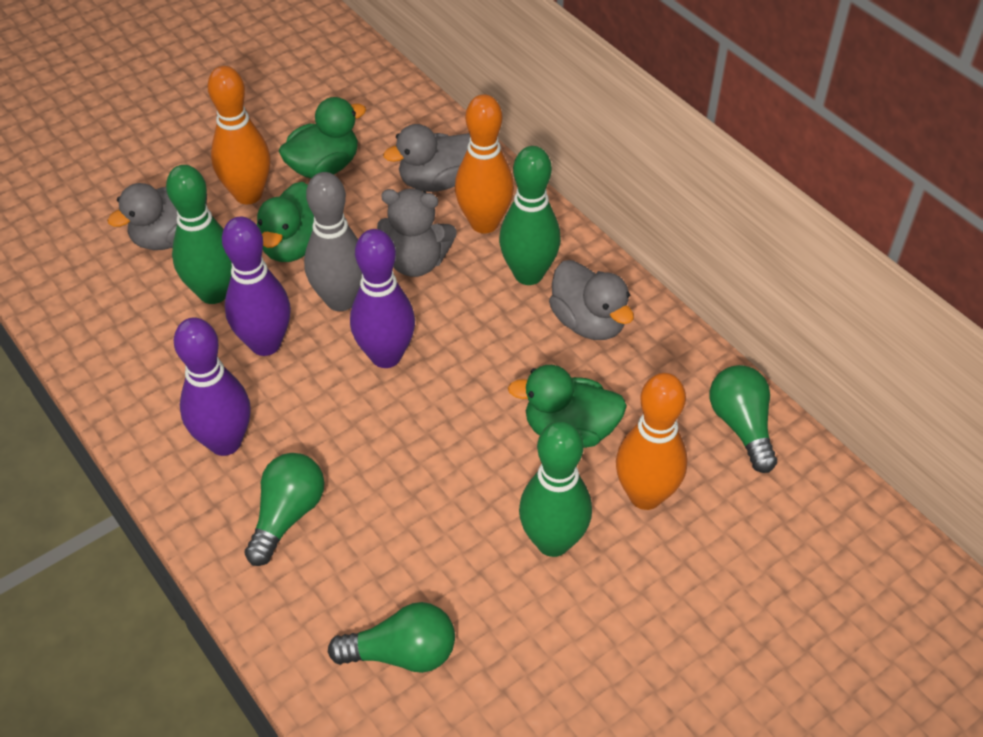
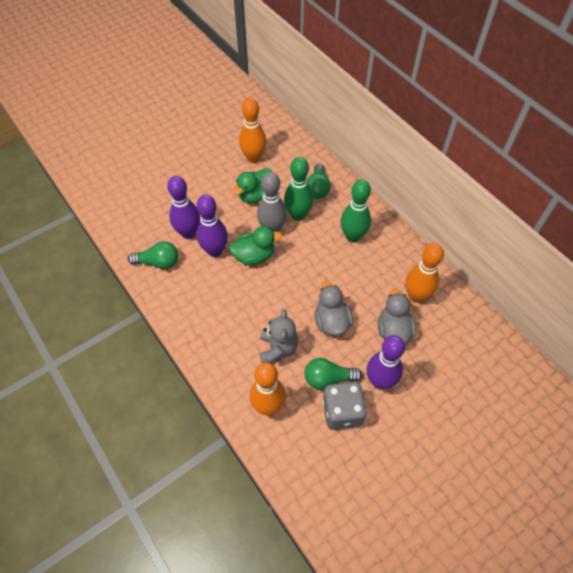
green bowling pin: 3 -> 2
green duck: 3 -> 2
grey dice: 0 -> 1
grey duck: 3 -> 2

